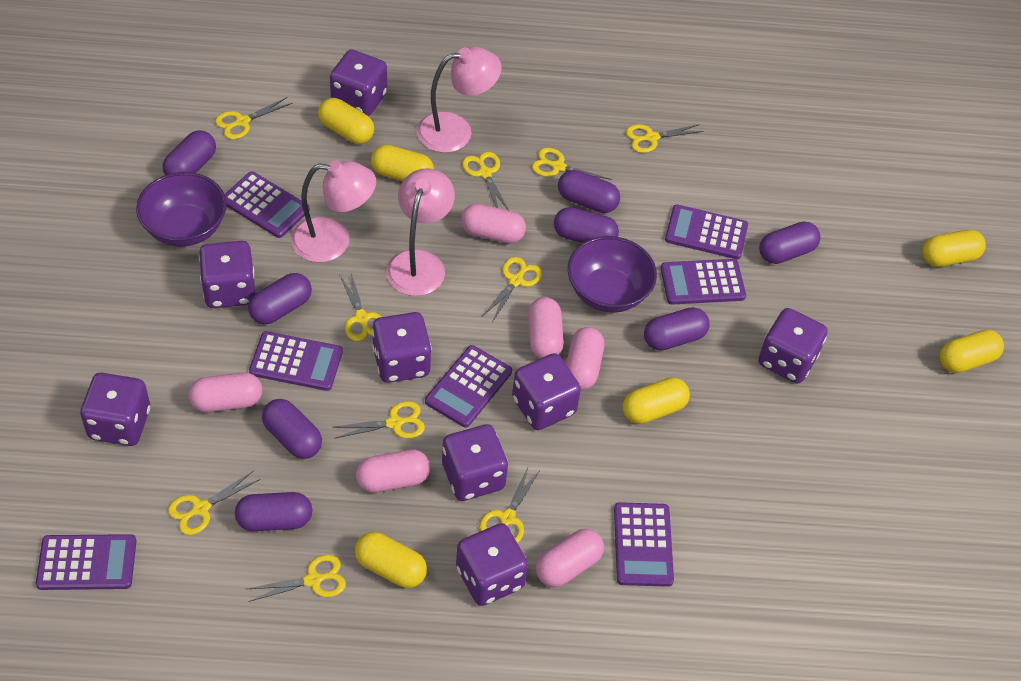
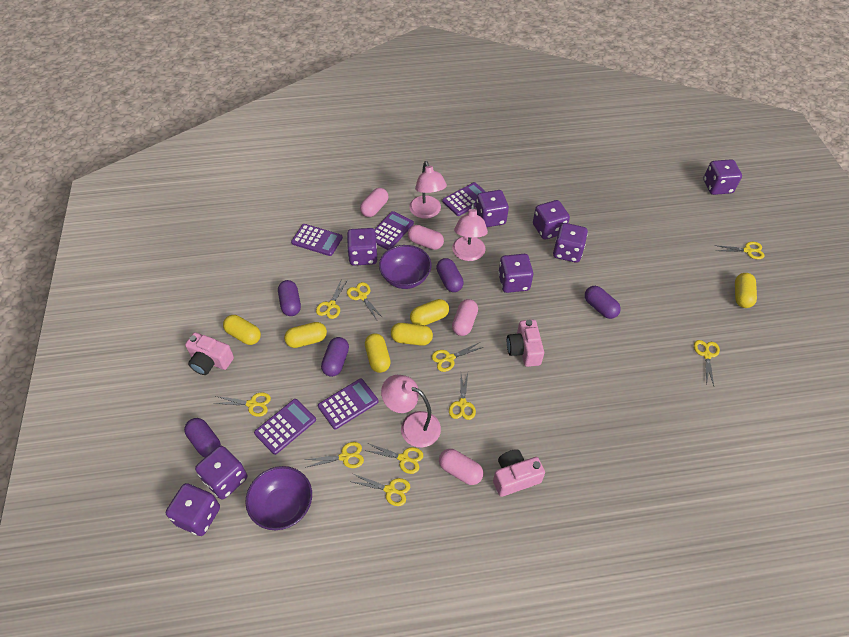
pink camera: 0 -> 3
pink capsule: 6 -> 4
purple calculator: 7 -> 5
purple capsule: 8 -> 5

